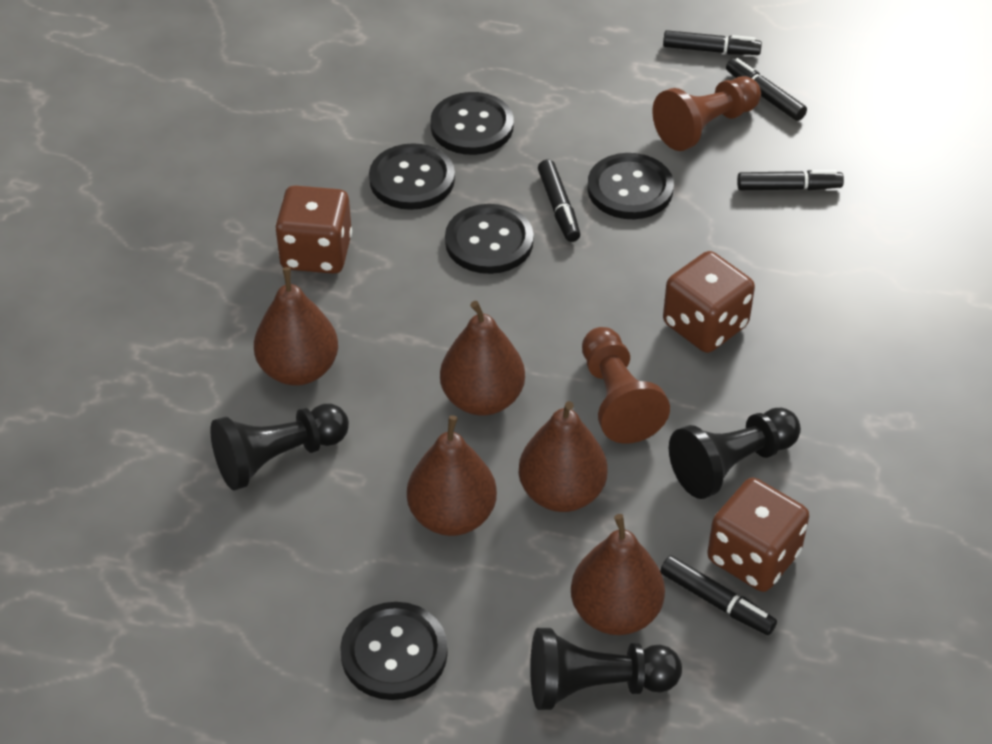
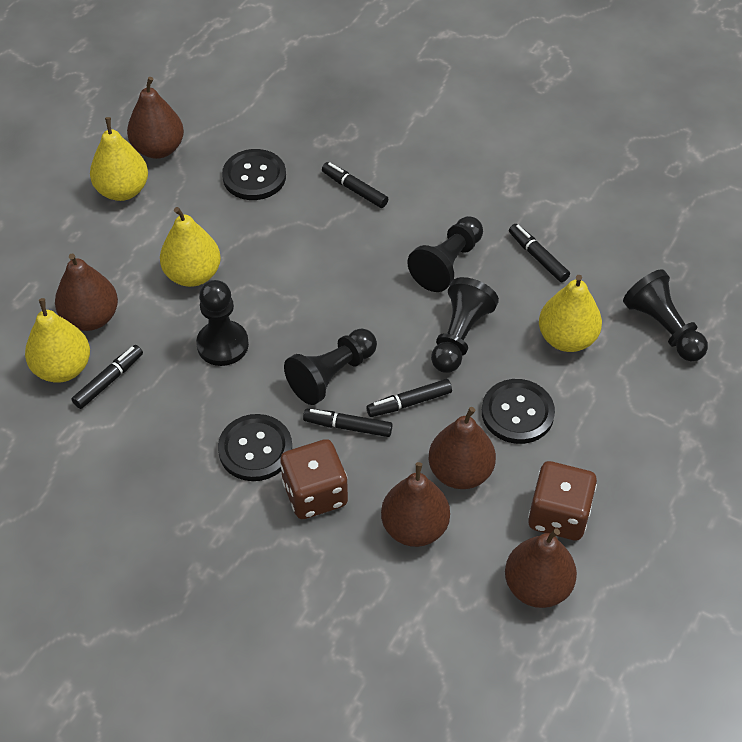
black button: 5 -> 3
black pawn: 3 -> 5
brown dice: 3 -> 2
brown pawn: 2 -> 0
yellow pear: 0 -> 4

